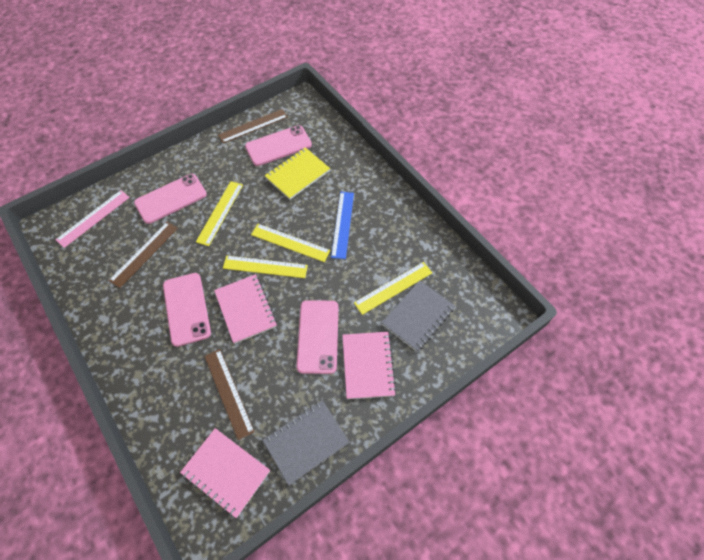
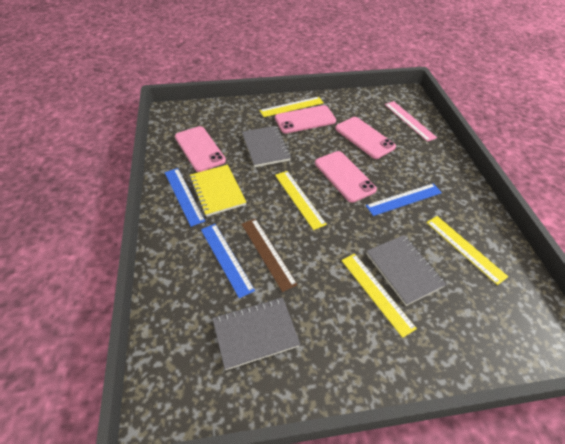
blue ruler: 1 -> 3
brown ruler: 3 -> 1
grey notebook: 2 -> 3
pink notebook: 3 -> 0

